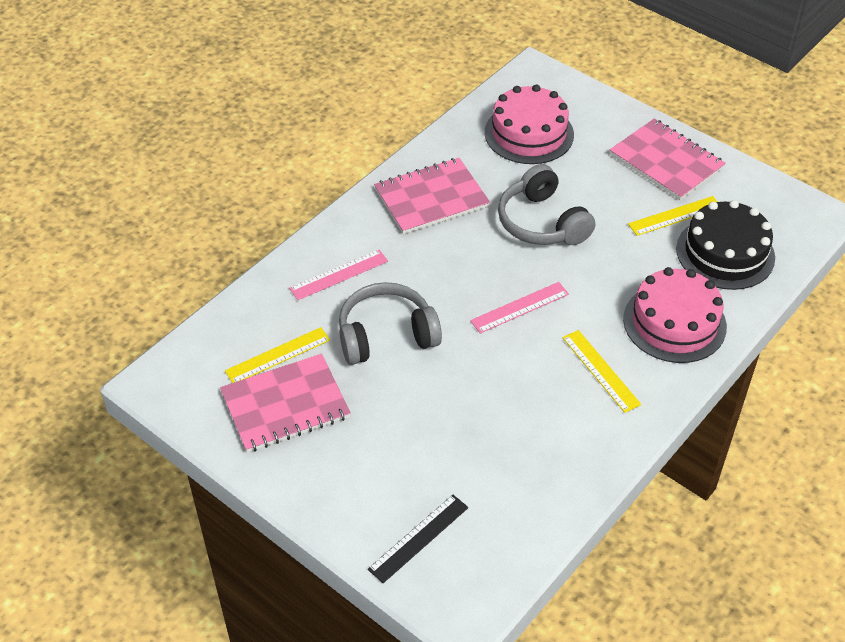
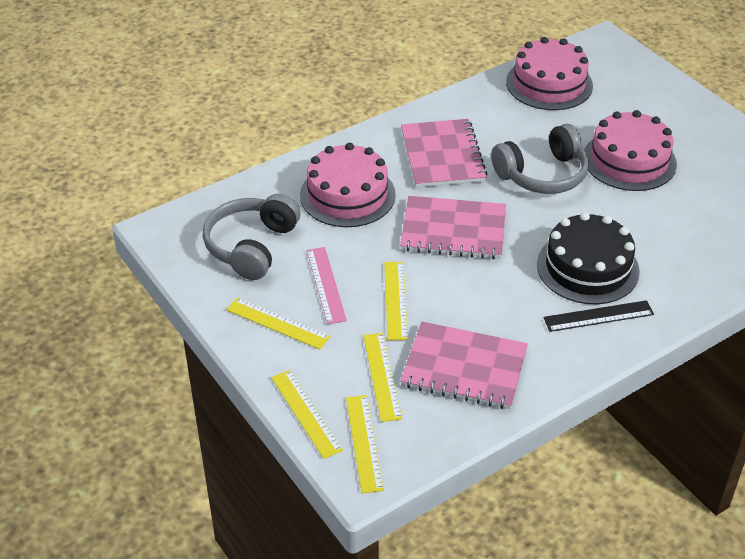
pink cake: 2 -> 3
pink ruler: 2 -> 1
yellow ruler: 3 -> 5

